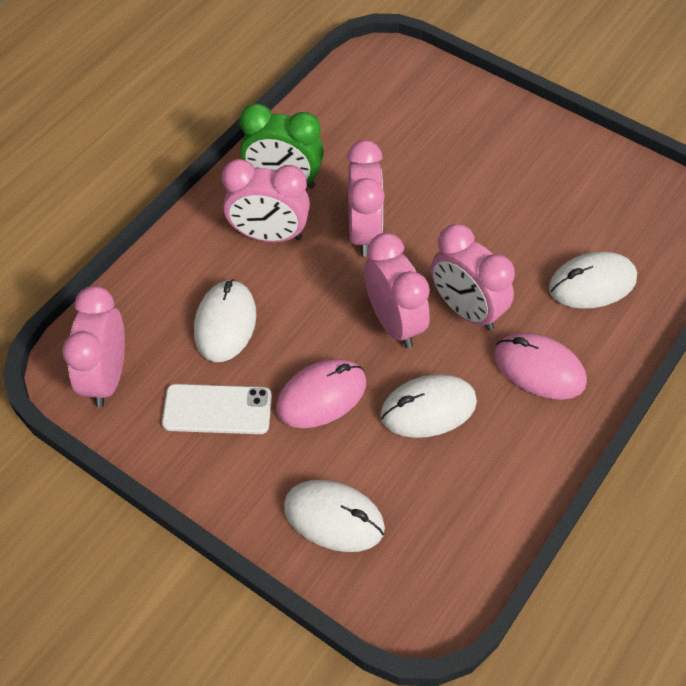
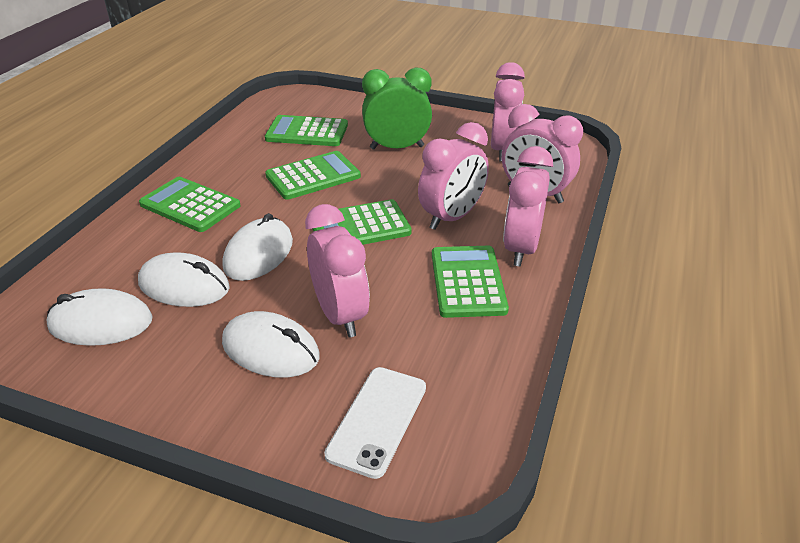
green calculator: 0 -> 5
pink mouse: 2 -> 0

